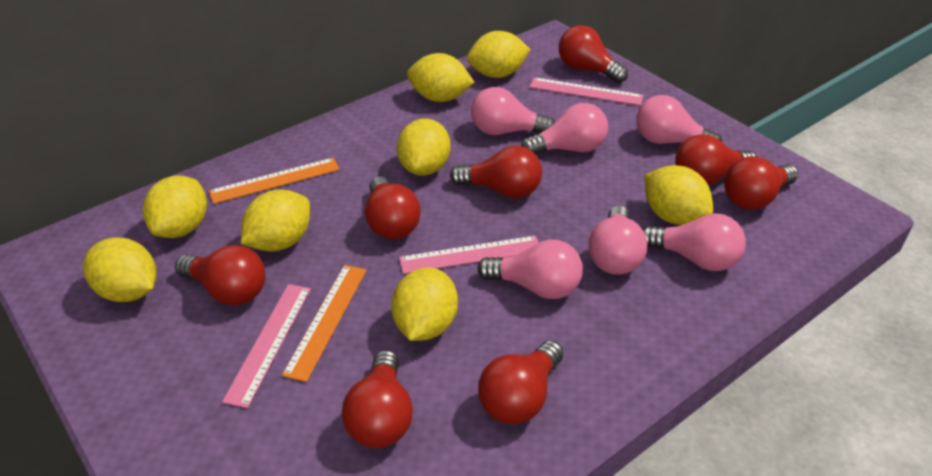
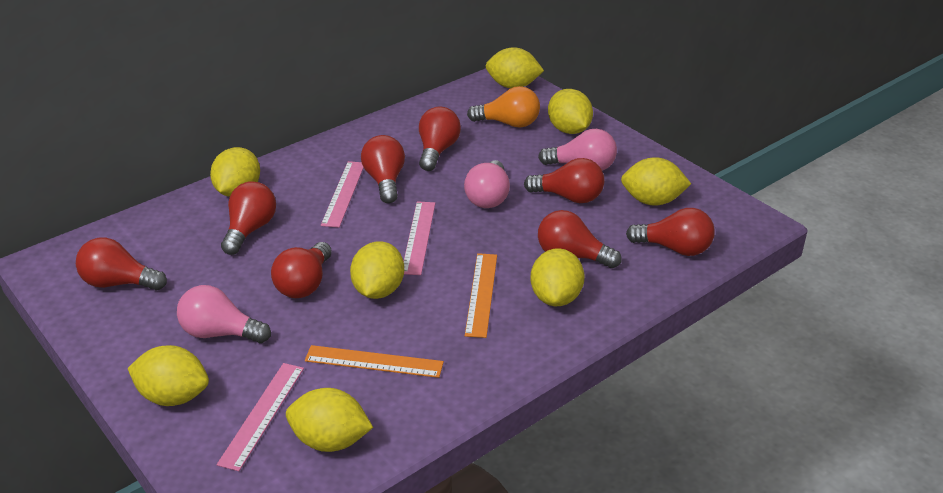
orange light bulb: 0 -> 1
pink light bulb: 6 -> 3

